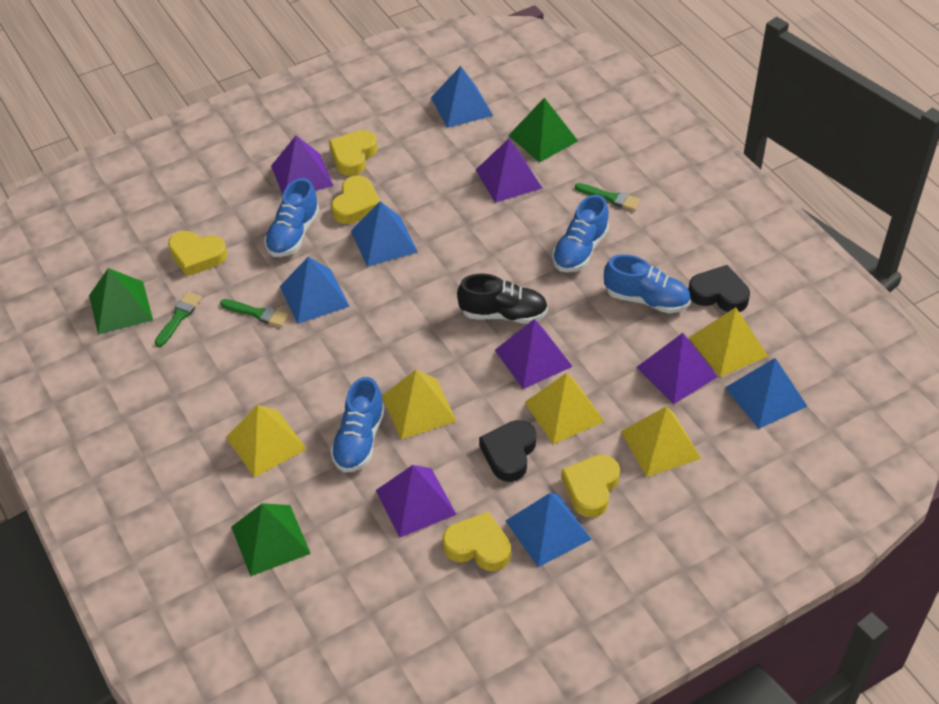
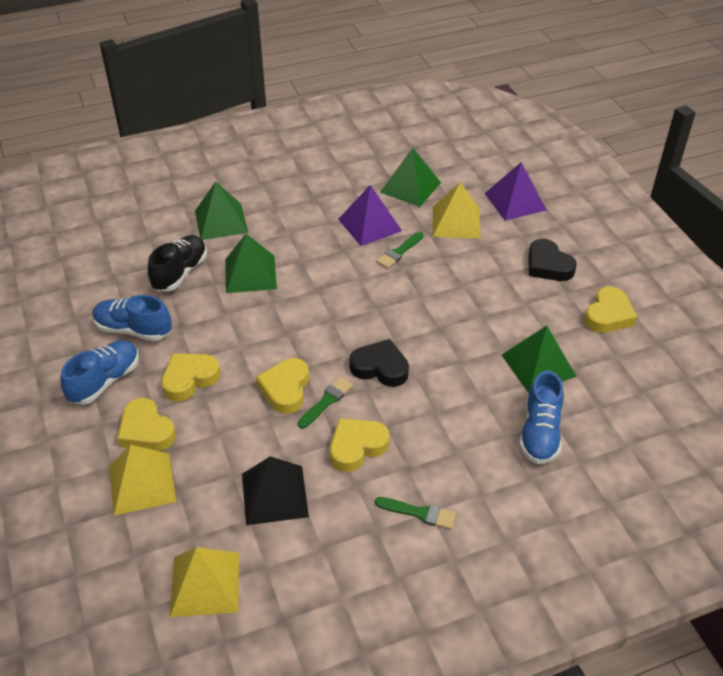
black pyramid: 0 -> 1
blue pyramid: 5 -> 0
blue shoe: 4 -> 3
green pyramid: 3 -> 4
purple pyramid: 5 -> 2
yellow pyramid: 5 -> 3

